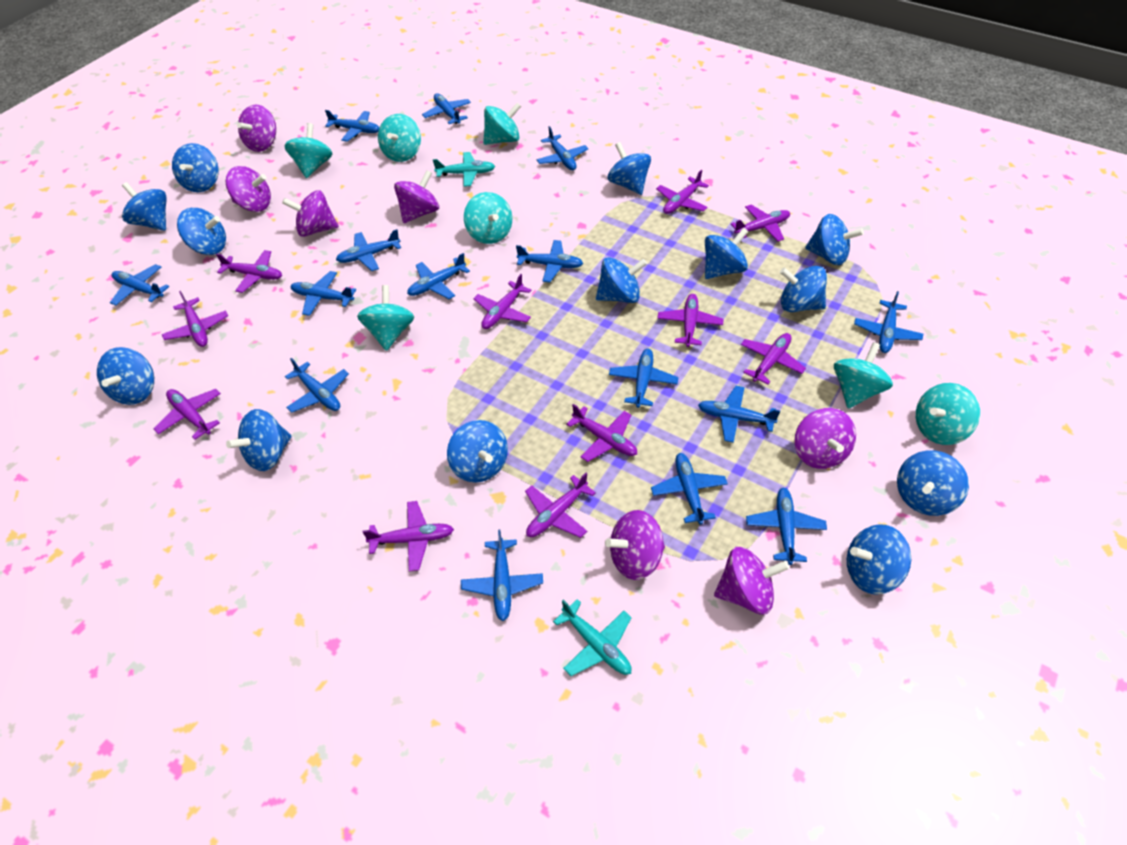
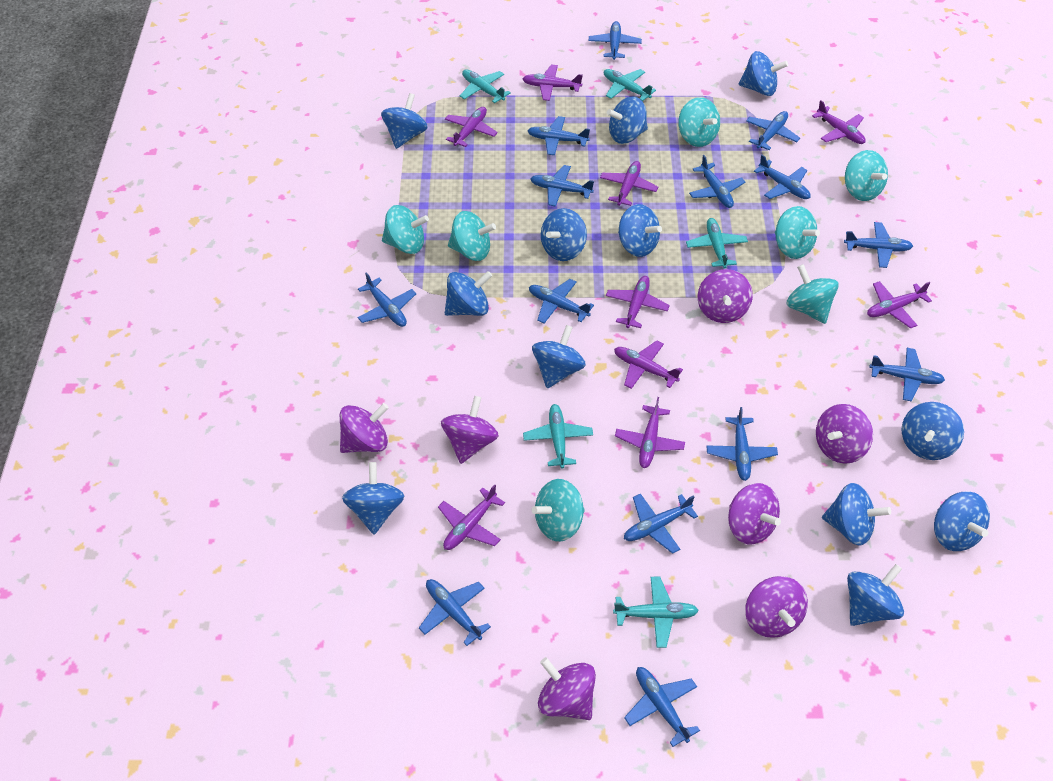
blue plane: 15 -> 14
blue spinning top: 13 -> 12
purple plane: 11 -> 9
turquoise plane: 2 -> 5

